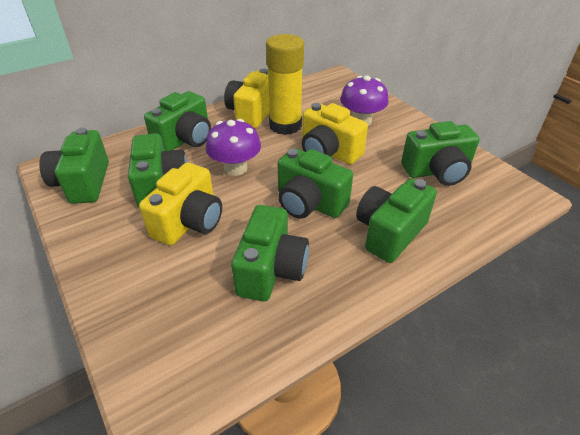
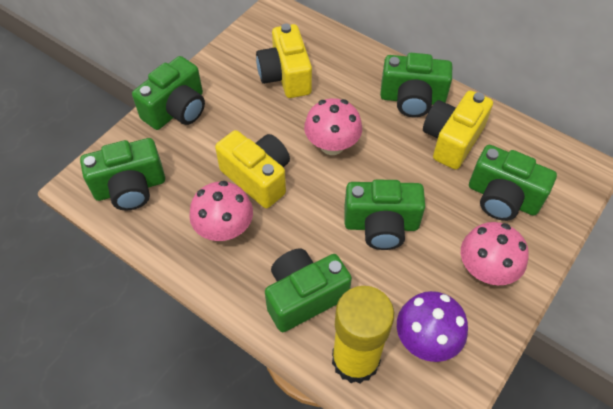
green camera: 7 -> 6
pink mushroom: 0 -> 3
purple mushroom: 2 -> 1

